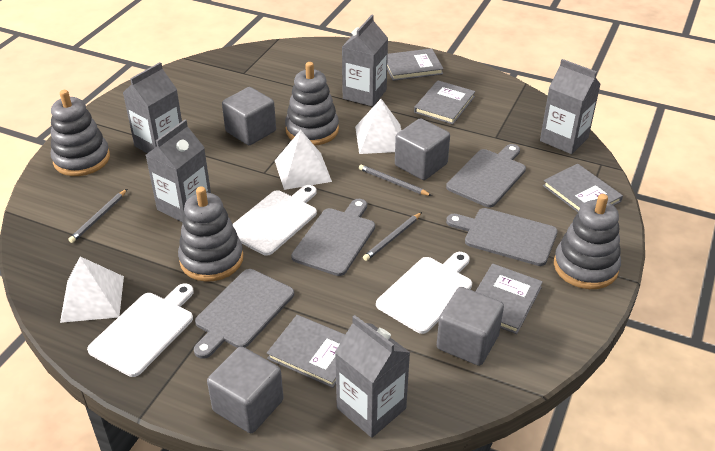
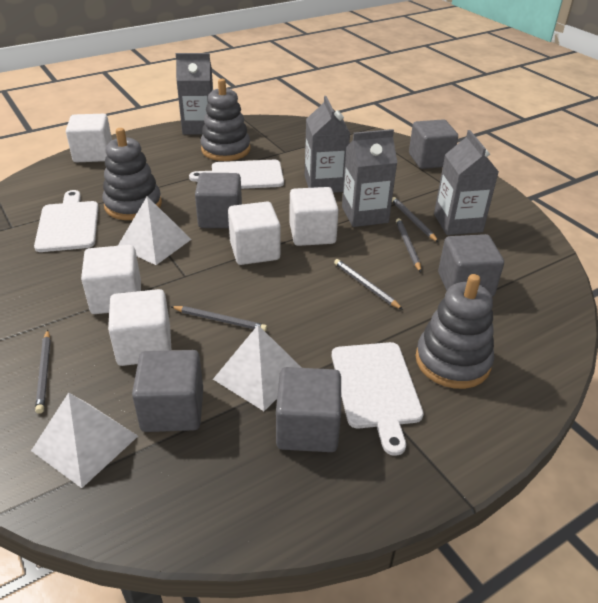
grey book: 5 -> 0
grey carton: 5 -> 4
grey cube: 4 -> 5
grey cutting board: 4 -> 0
grey pencil: 3 -> 5
grey stacking toy: 4 -> 3
white cube: 0 -> 5

